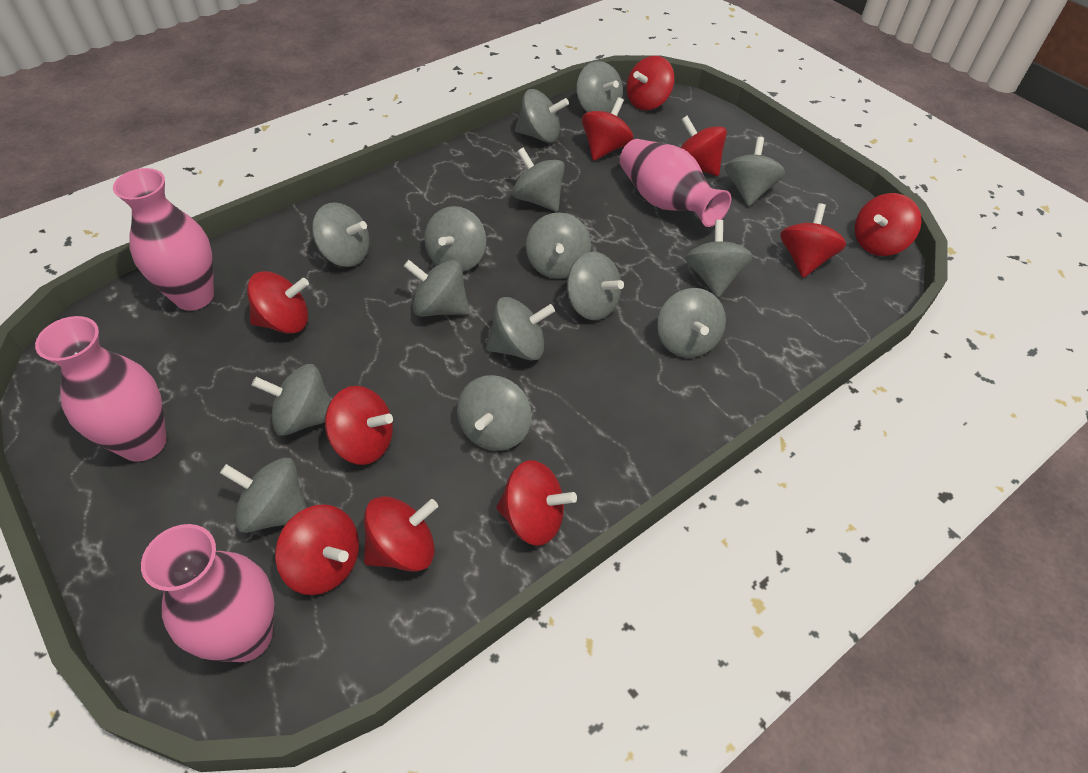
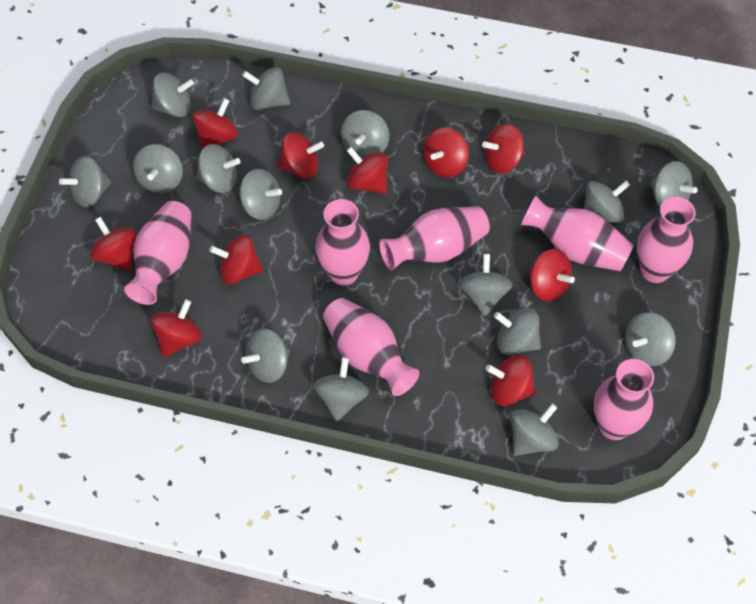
pink vase: 4 -> 7

